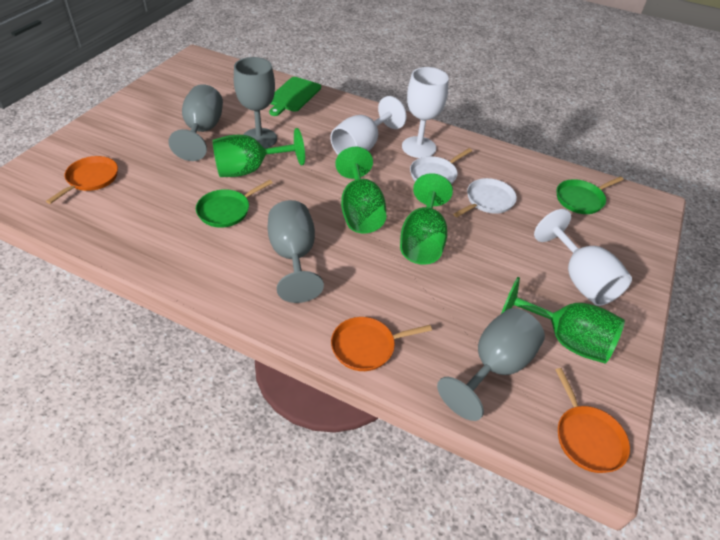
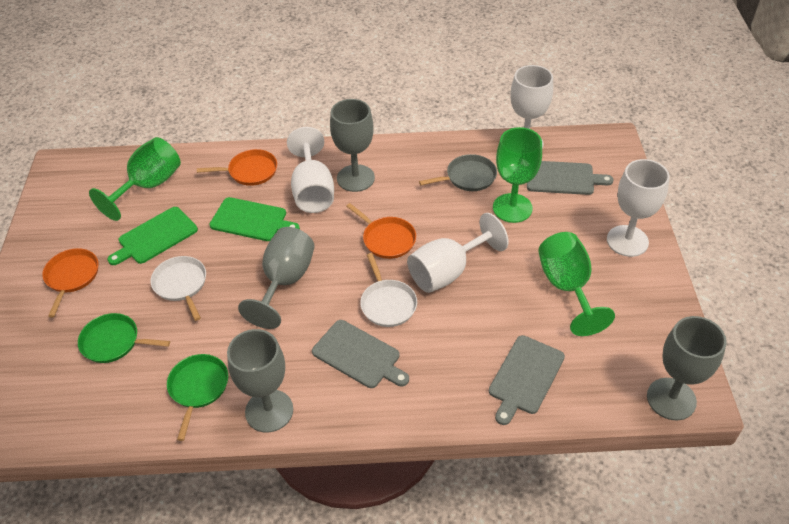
green cutting board: 1 -> 2
green goblet: 4 -> 3
grey cutting board: 0 -> 3
grey pan: 0 -> 1
white goblet: 3 -> 4

